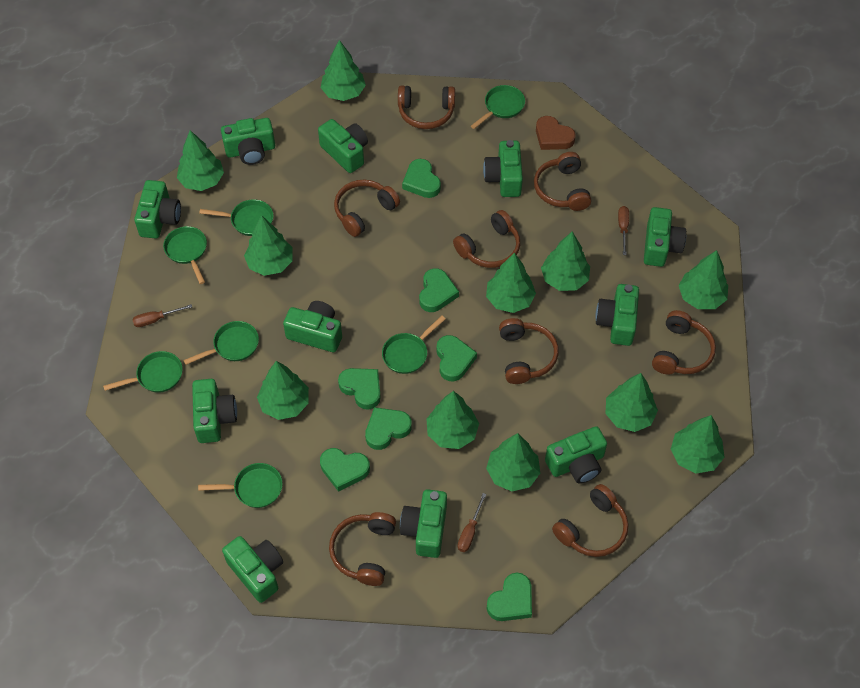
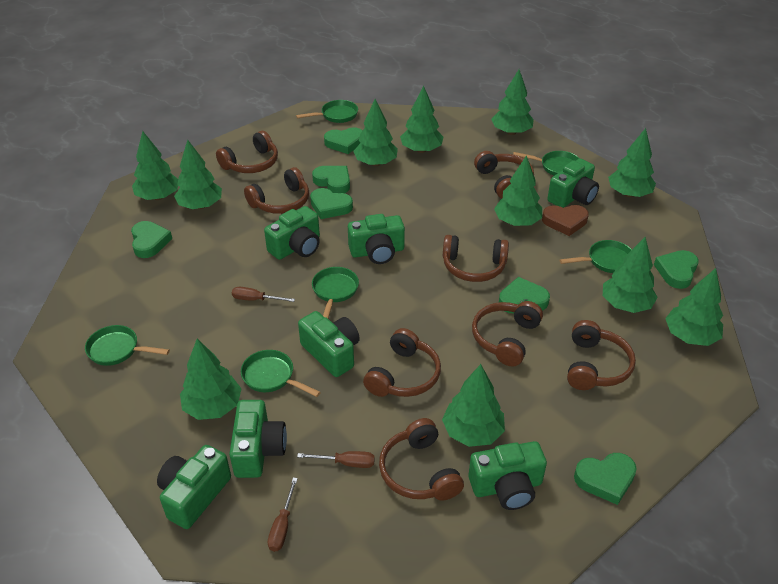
green camera: 11 -> 7
green pan: 7 -> 6

